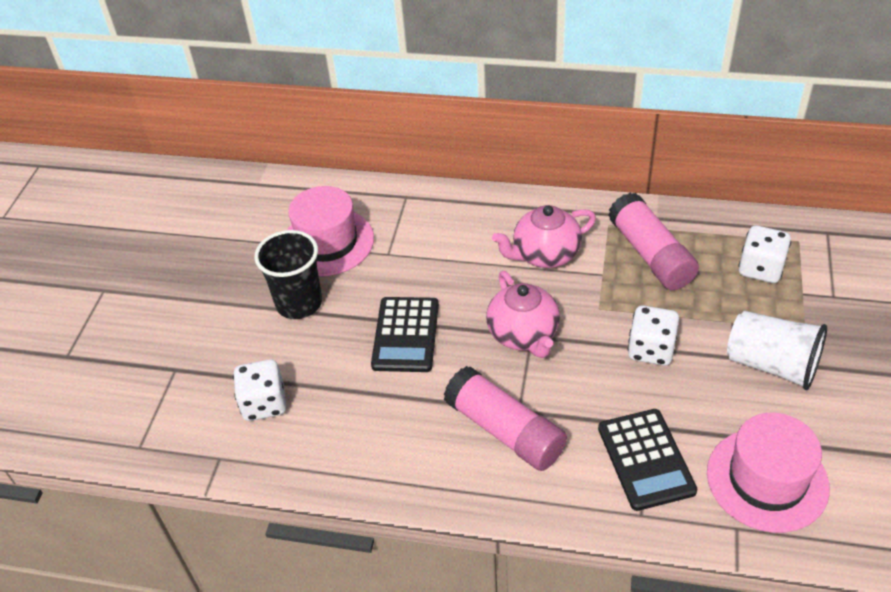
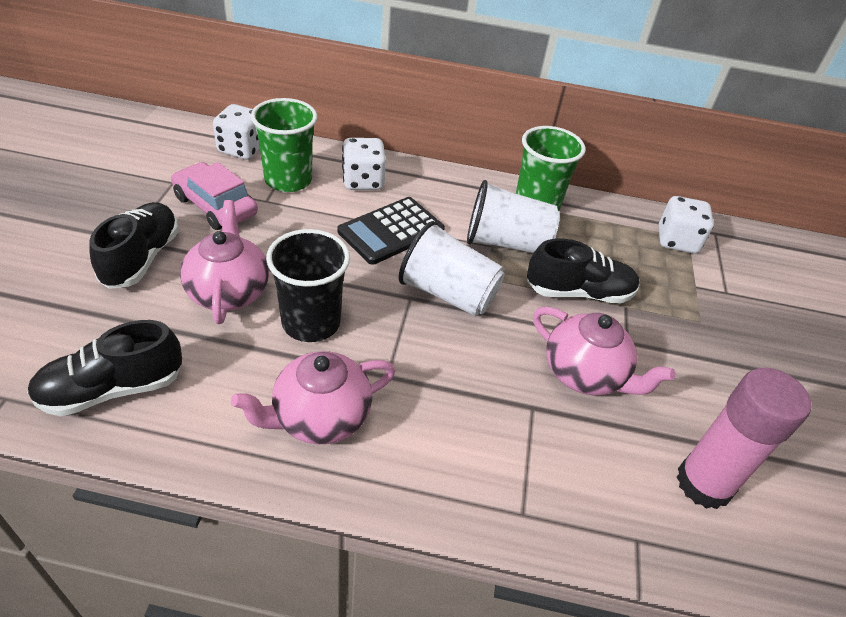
black calculator: 2 -> 1
black shoe: 0 -> 3
green cup: 0 -> 2
pink car: 0 -> 1
pink glue stick: 2 -> 1
pink hat: 2 -> 0
pink teapot: 2 -> 3
white cup: 1 -> 2

